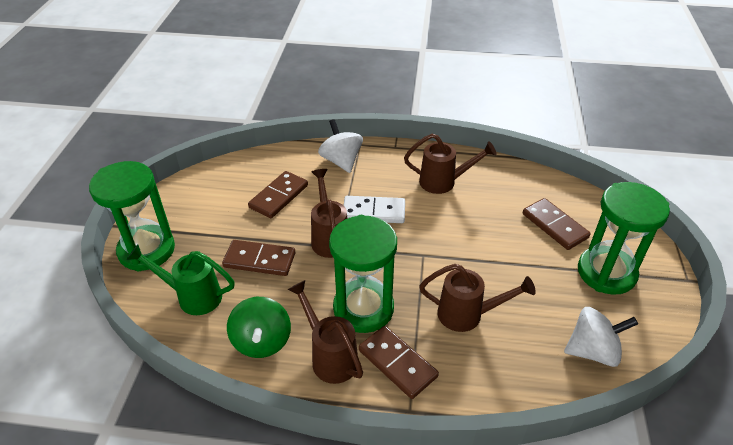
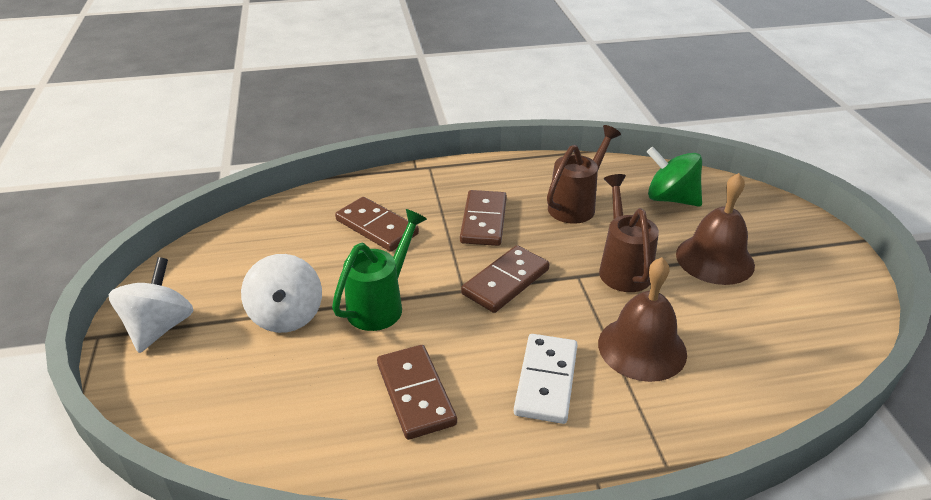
brown bell: 0 -> 2
brown watering can: 4 -> 2
green hourglass: 3 -> 0

